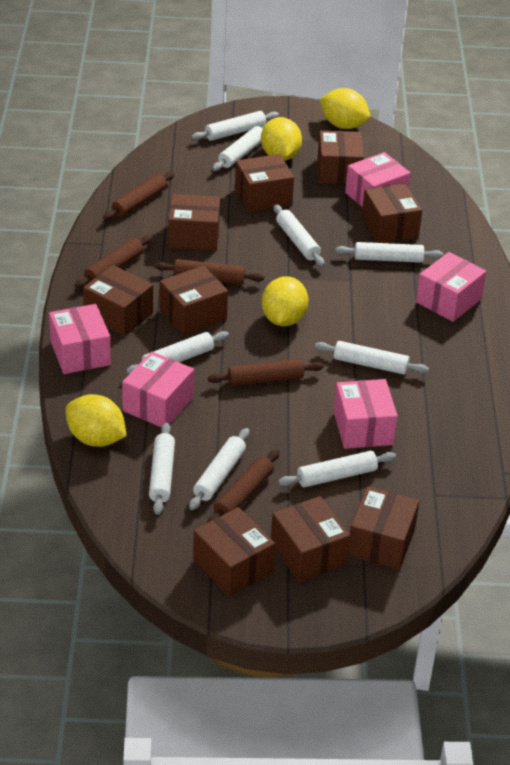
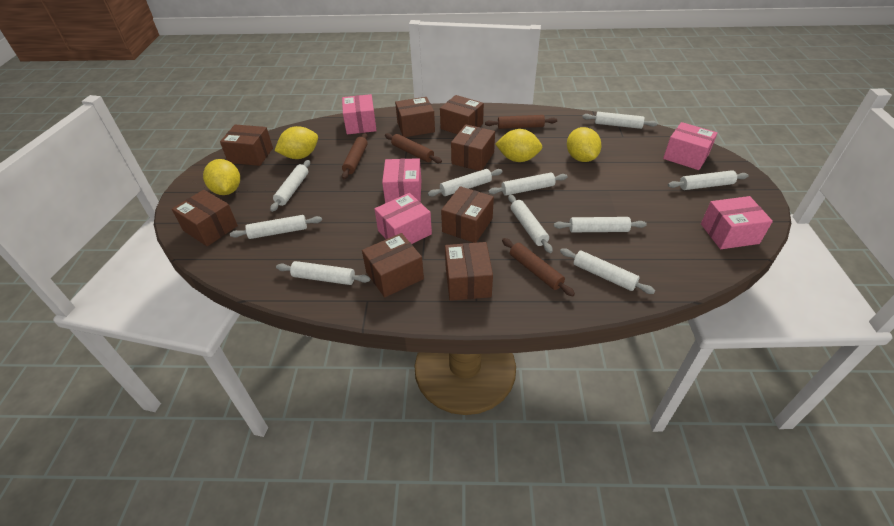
brown box: 9 -> 8
brown rolling pin: 5 -> 4
white rolling pin: 9 -> 10

